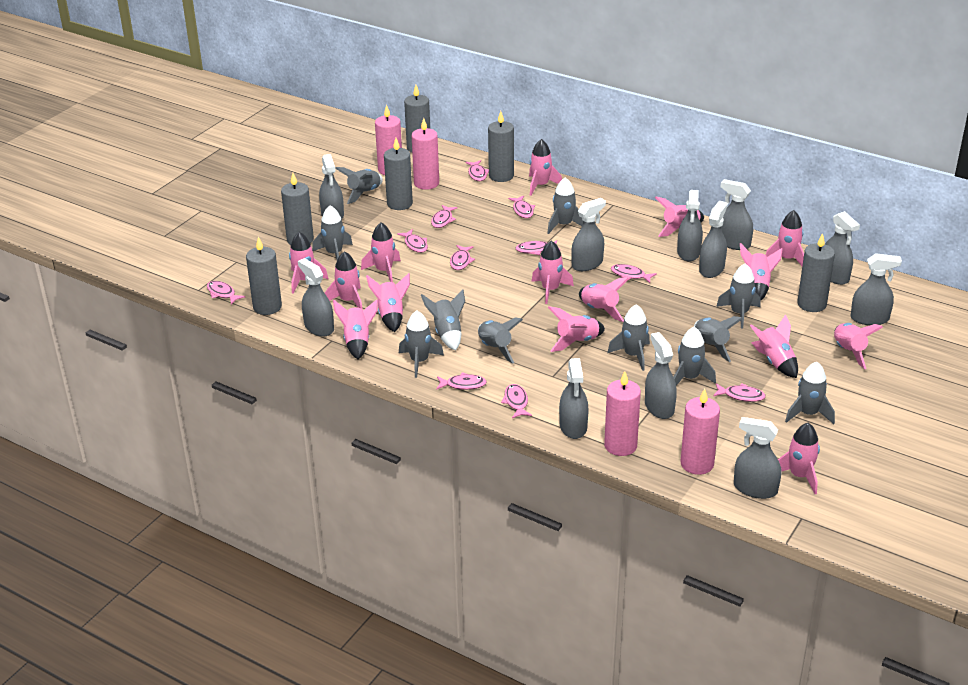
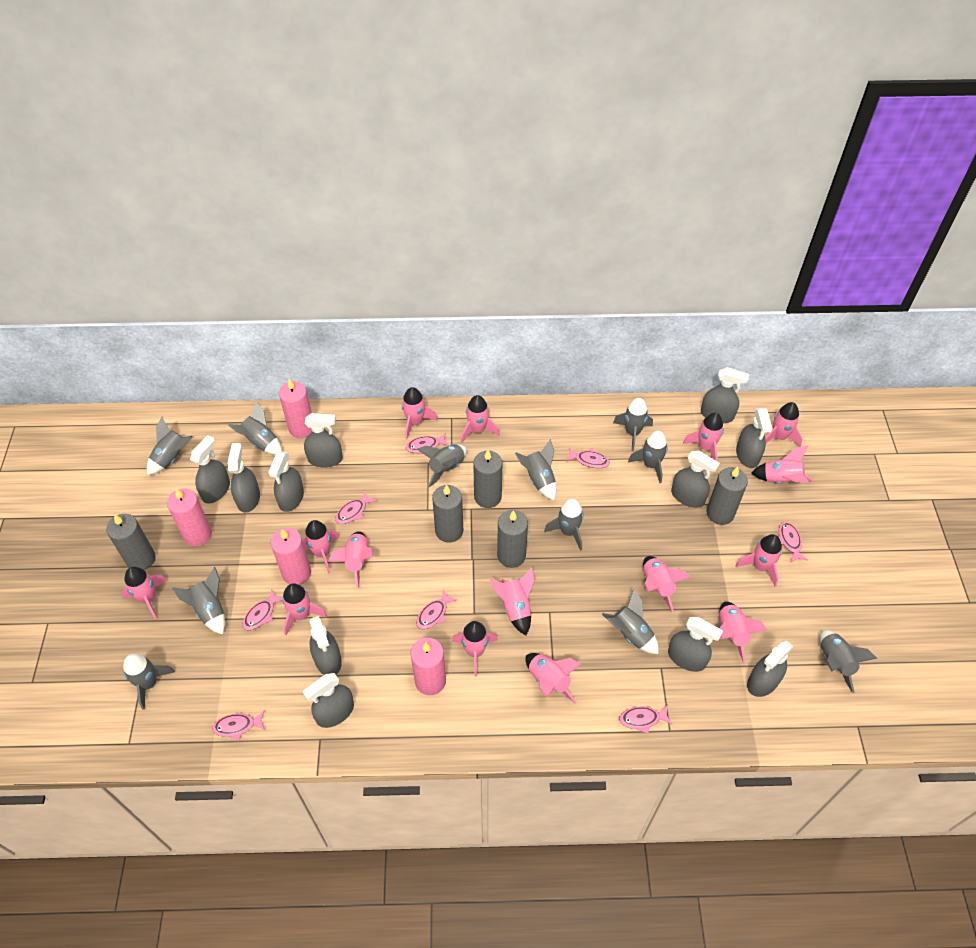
grey candle: 6 -> 5
pink fish: 11 -> 8

